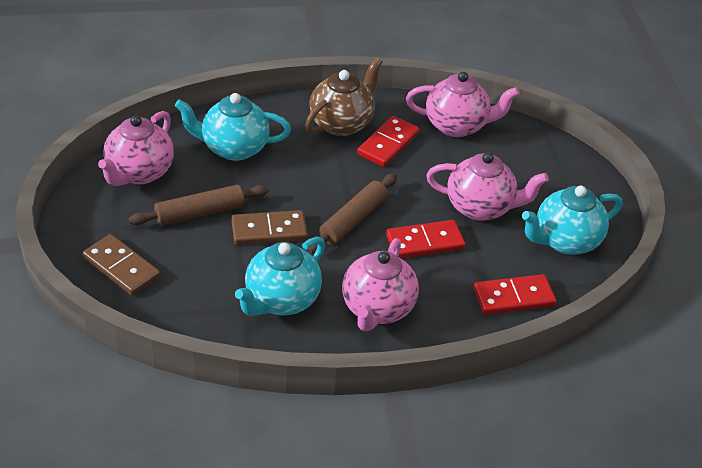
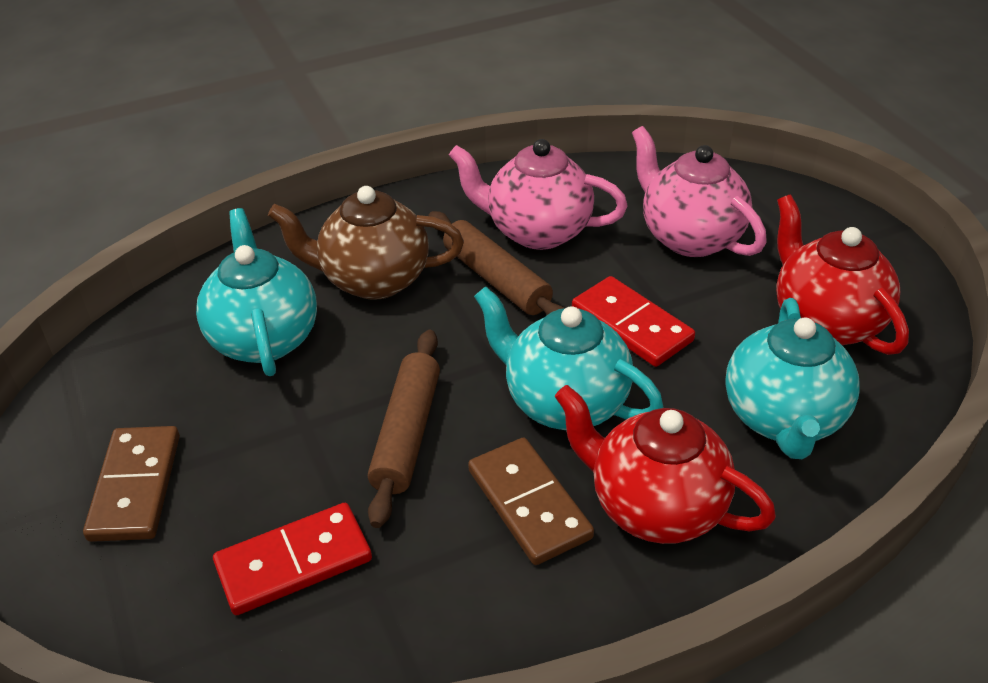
pink teapot: 4 -> 2
red domino: 3 -> 2
red teapot: 0 -> 2

